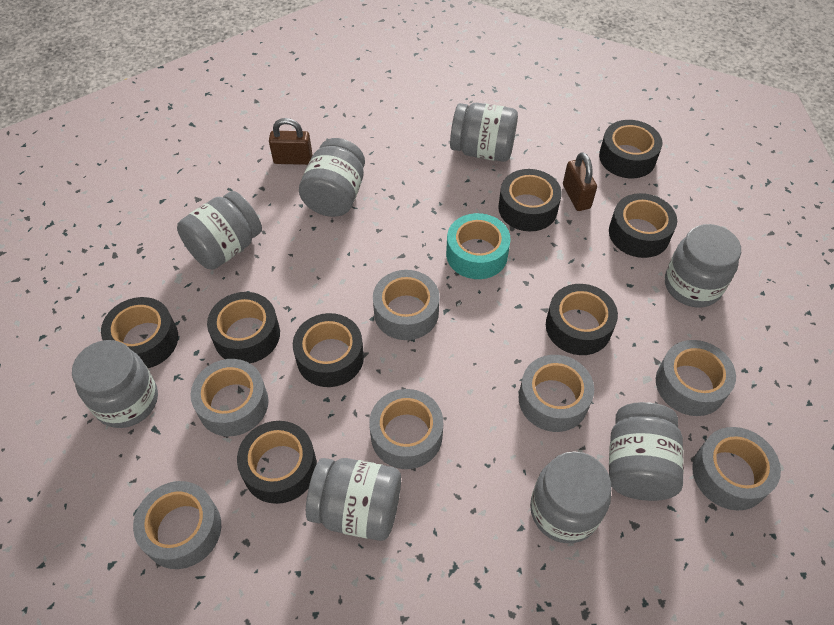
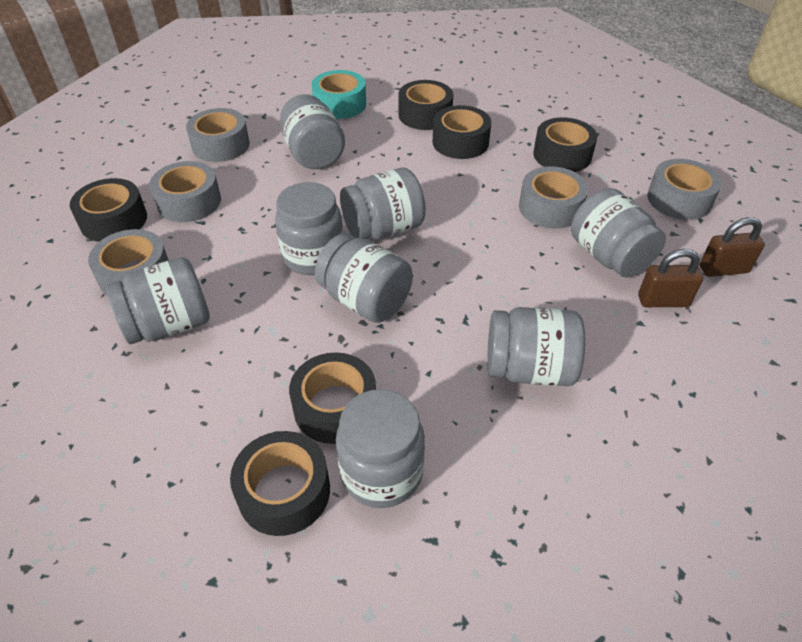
black tape: 8 -> 6
grey tape: 7 -> 5

